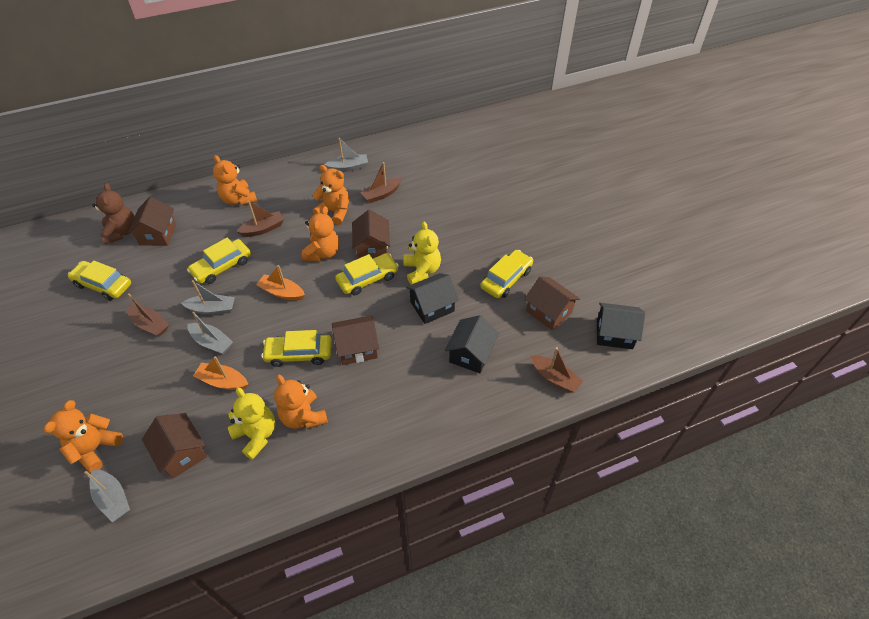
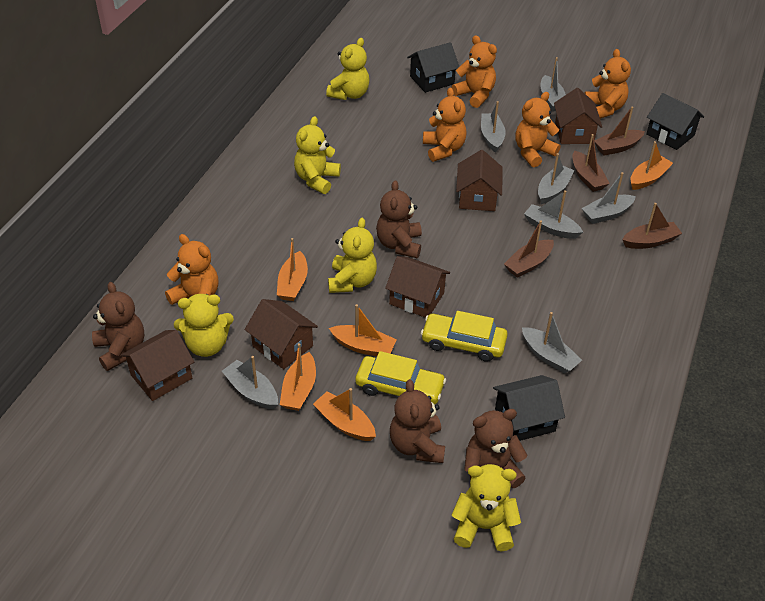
brown teddy bear: 1 -> 4
grey boat: 4 -> 7
orange boat: 2 -> 5
yellow car: 5 -> 2
yellow teddy bear: 2 -> 5

